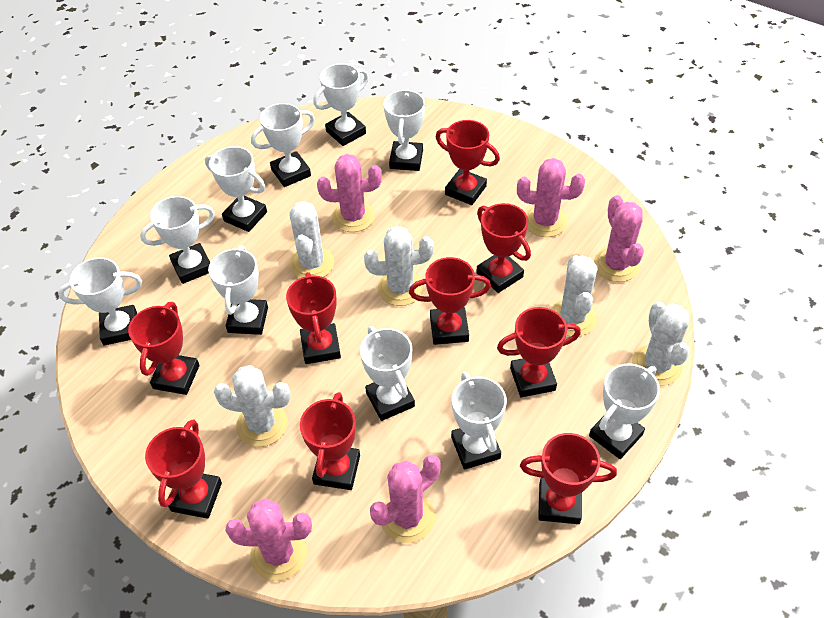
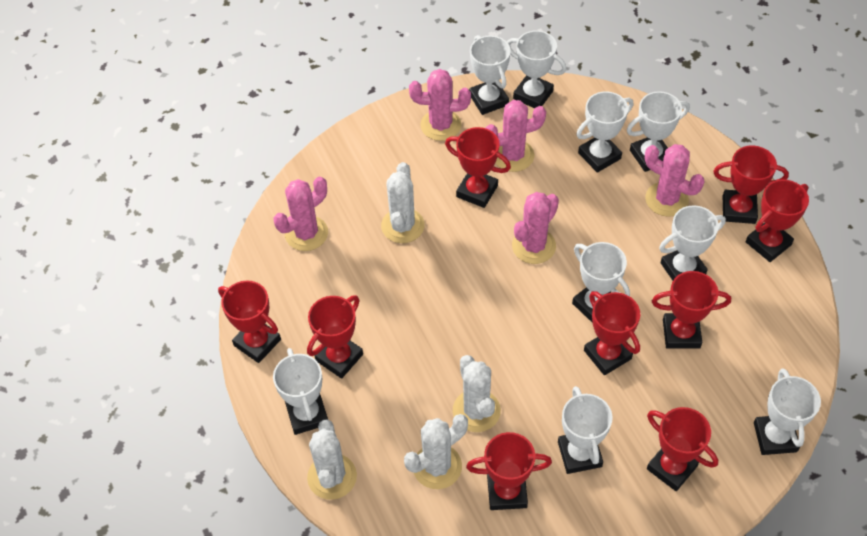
white cactus: 5 -> 4
white trophy: 10 -> 9

